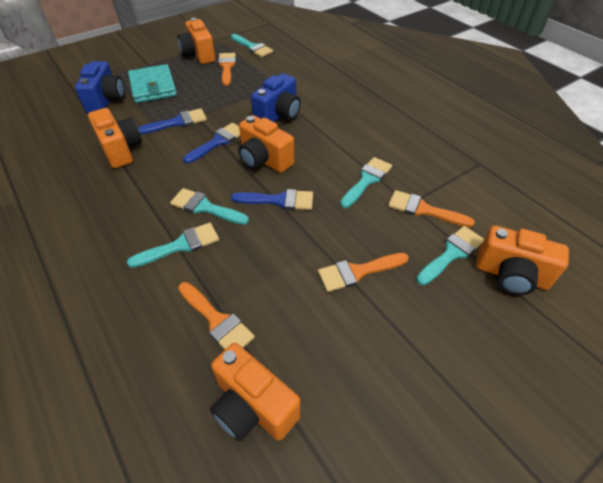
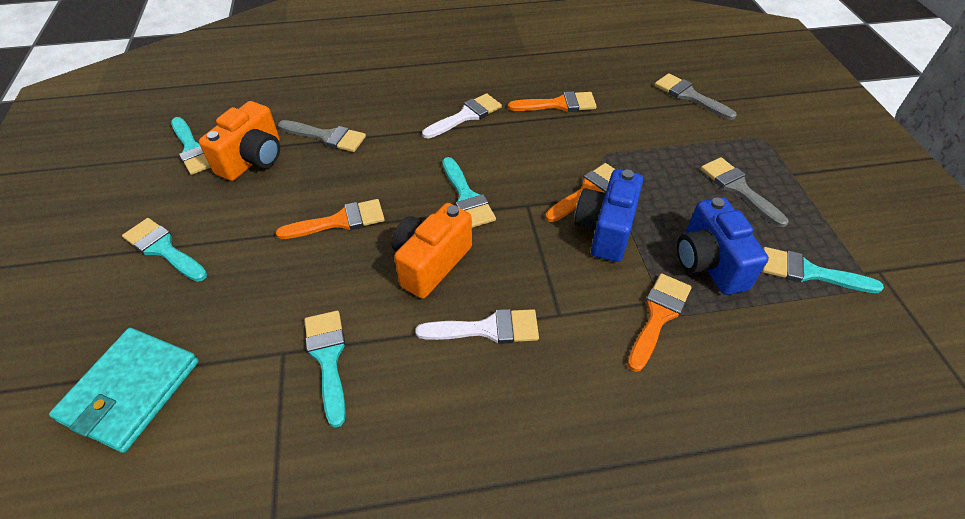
blue brush: 3 -> 0
grey brush: 0 -> 3
orange camera: 5 -> 2
white brush: 0 -> 2

